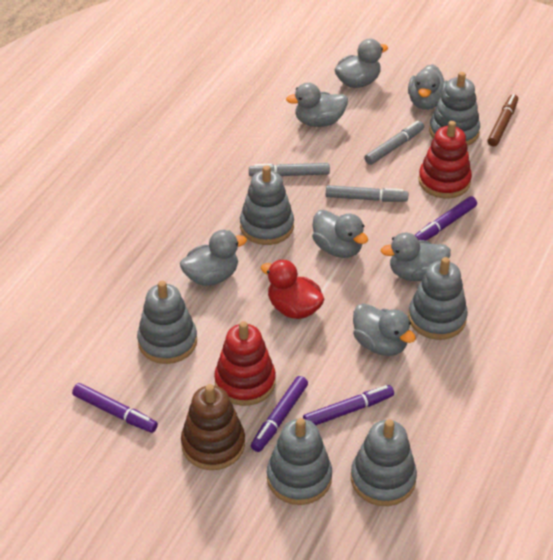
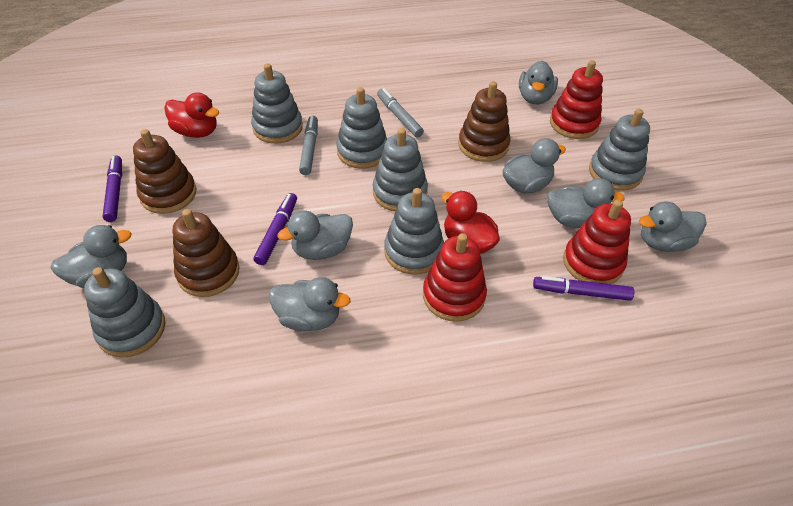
brown marker: 1 -> 0
brown stacking toy: 1 -> 3
grey marker: 3 -> 2
purple marker: 4 -> 3
red duck: 1 -> 2
red stacking toy: 2 -> 3

